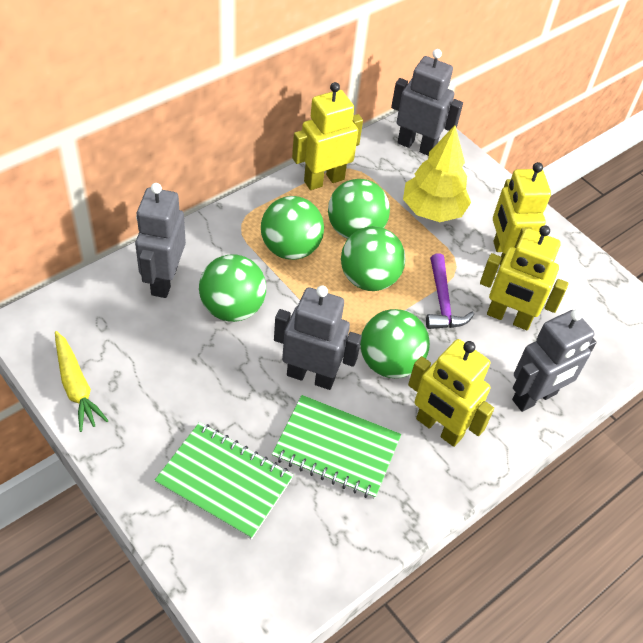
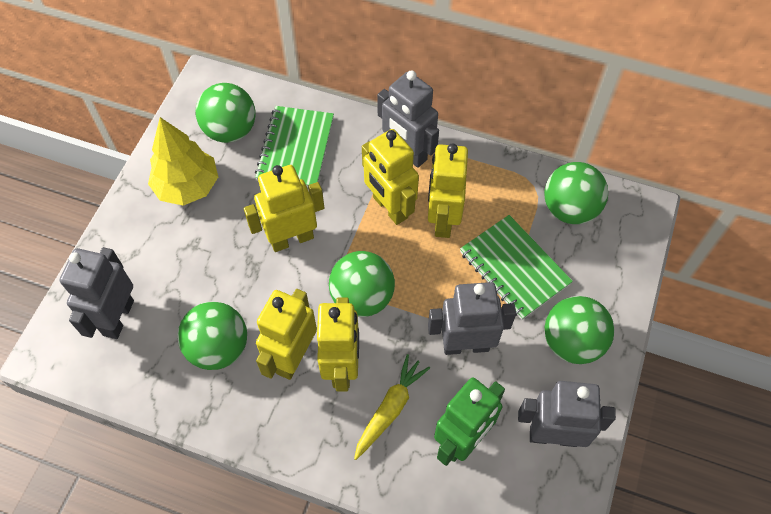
green robot: 0 -> 1
purple hammer: 1 -> 0
yellow robot: 4 -> 5

